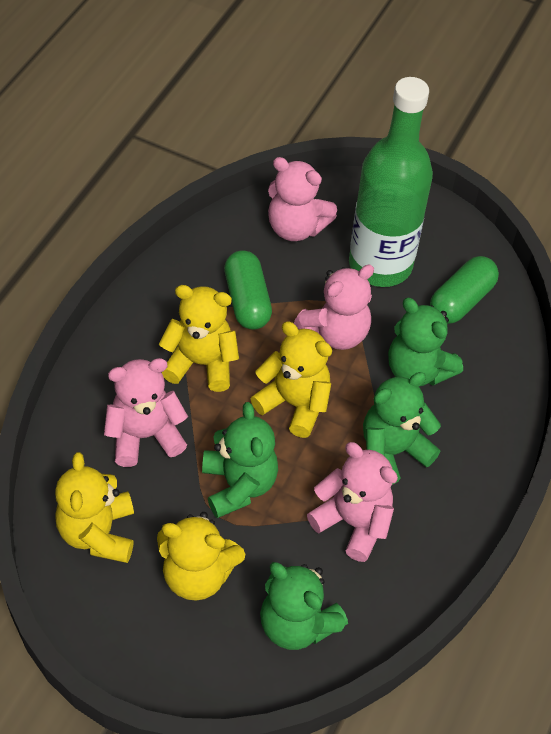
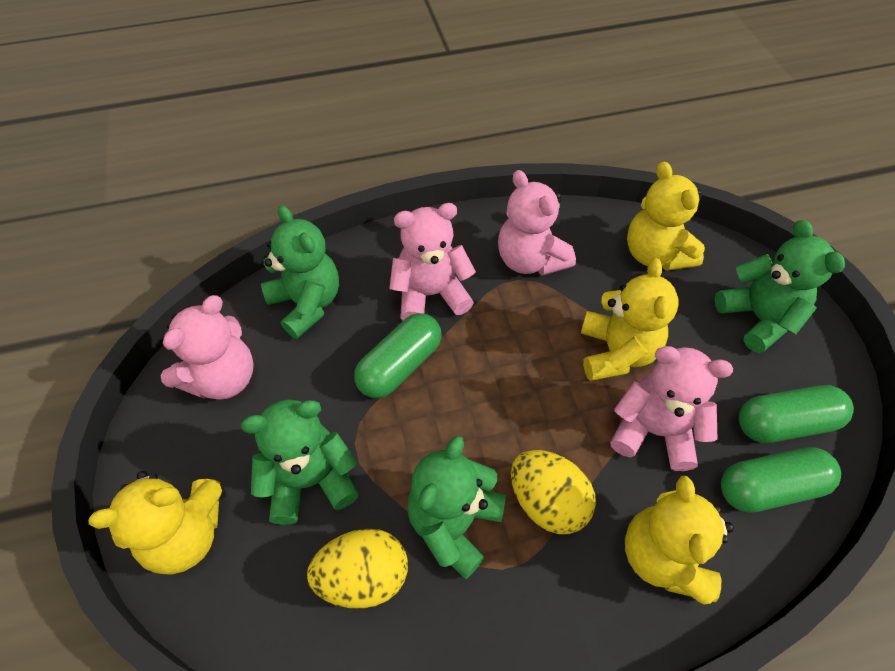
green bottle: 1 -> 0
green capsule: 2 -> 3
yellow egg: 0 -> 2

